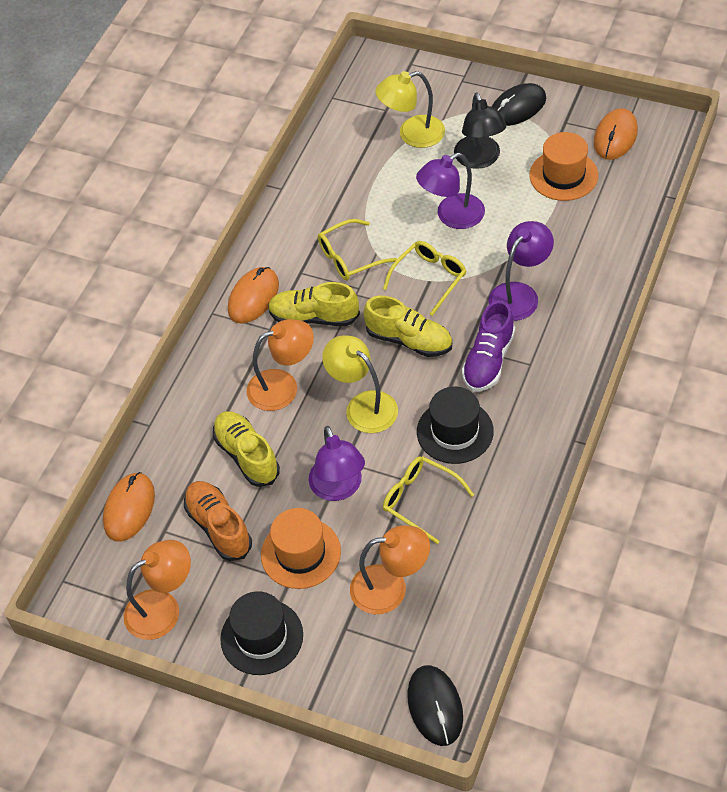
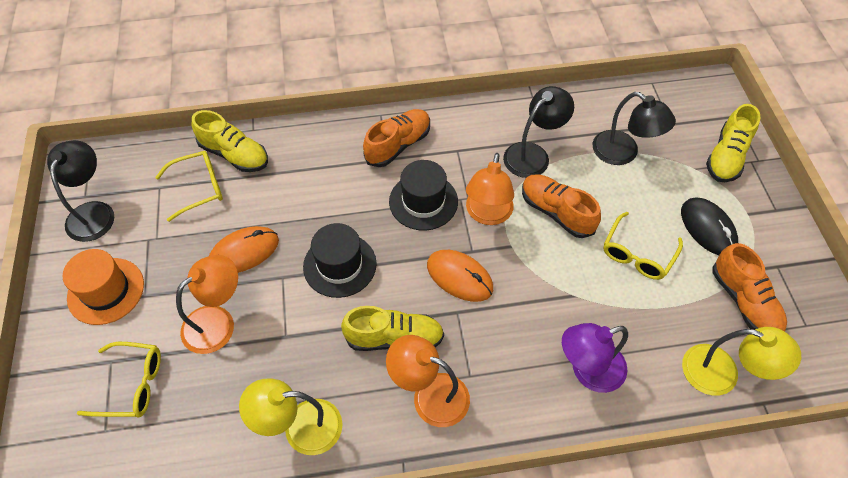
black lamp: 1 -> 3
black mouse: 2 -> 1
orange hat: 2 -> 1
orange mouse: 3 -> 2
orange shoe: 1 -> 3
purple lamp: 3 -> 1
purple shoe: 1 -> 0

